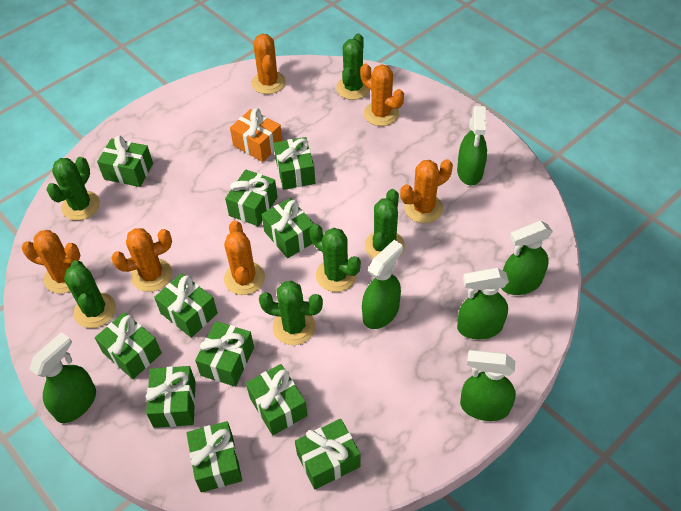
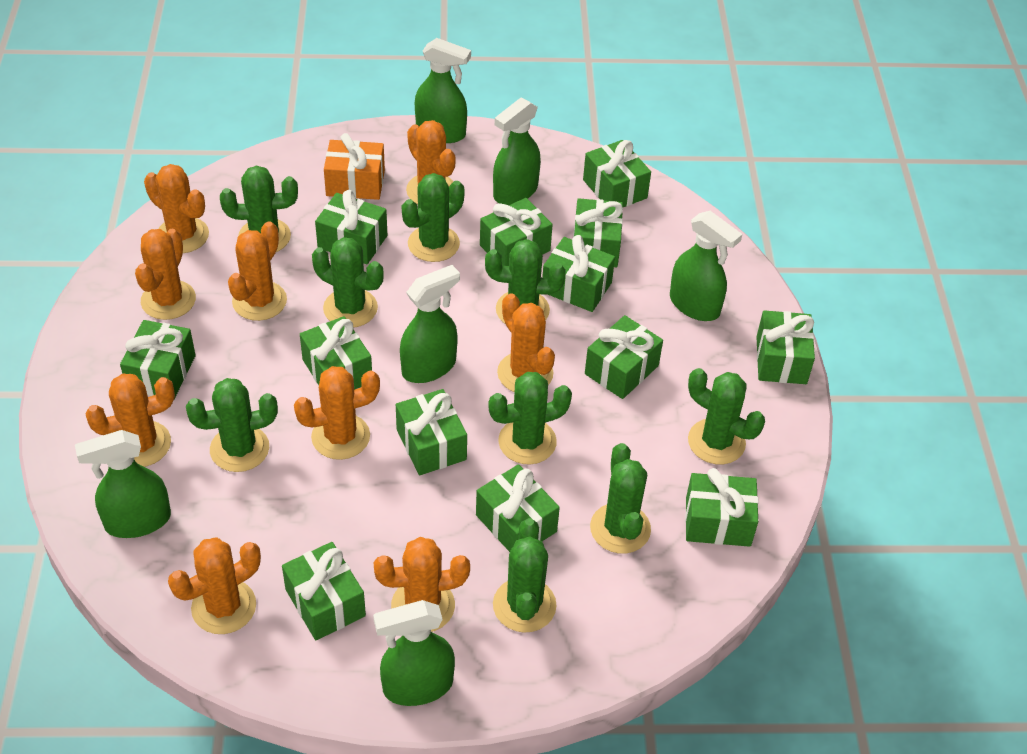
green cactus: 6 -> 9
green gift: 11 -> 13
orange cactus: 6 -> 9

